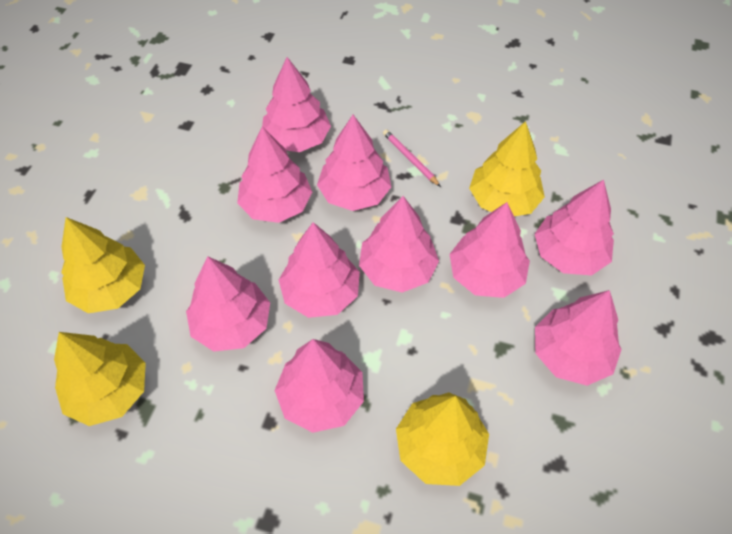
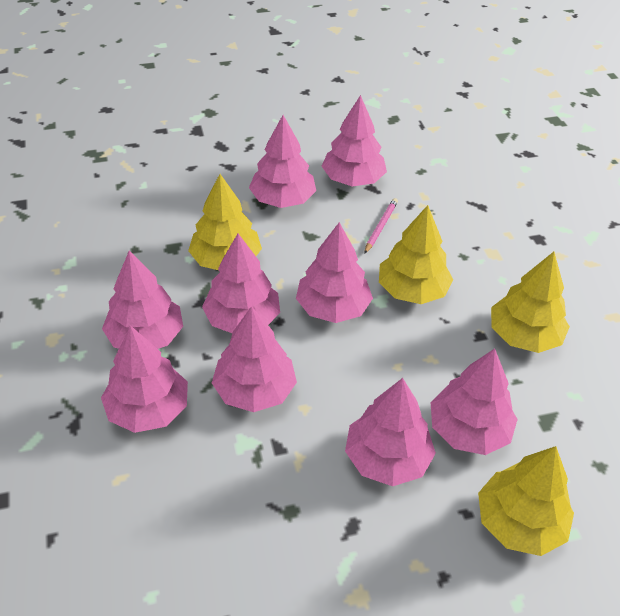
pink tree: 10 -> 9

